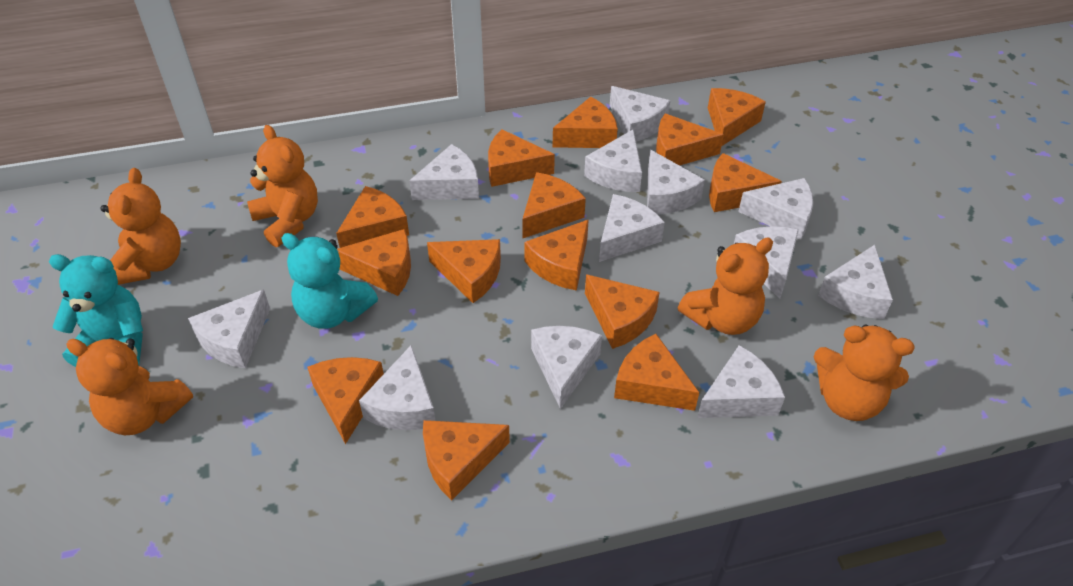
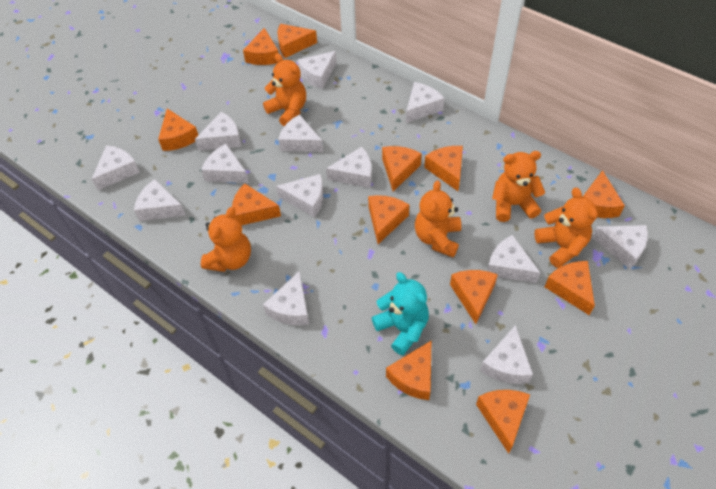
orange cheese: 14 -> 12
turquoise teddy bear: 2 -> 1
white cheese: 12 -> 13

